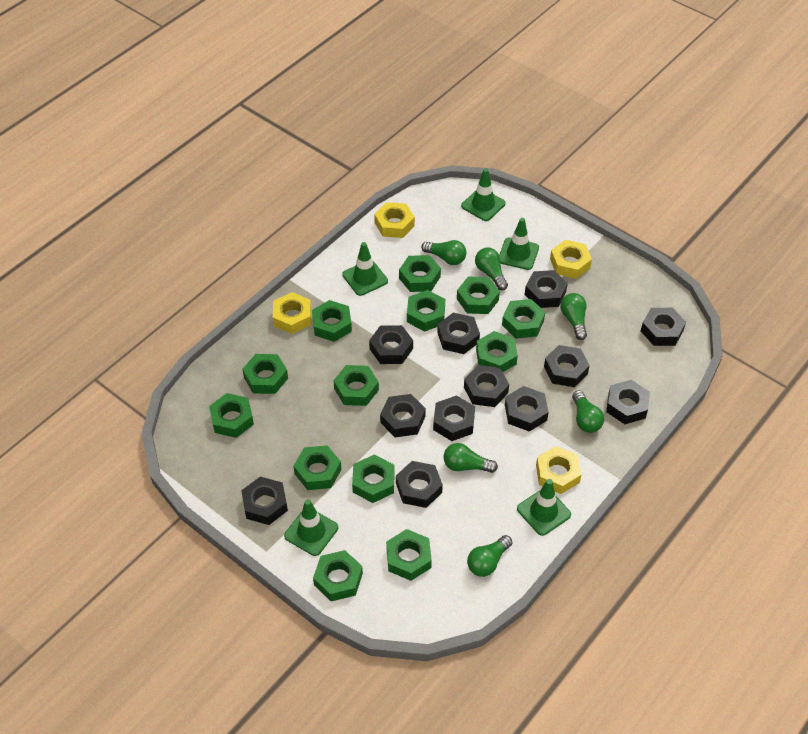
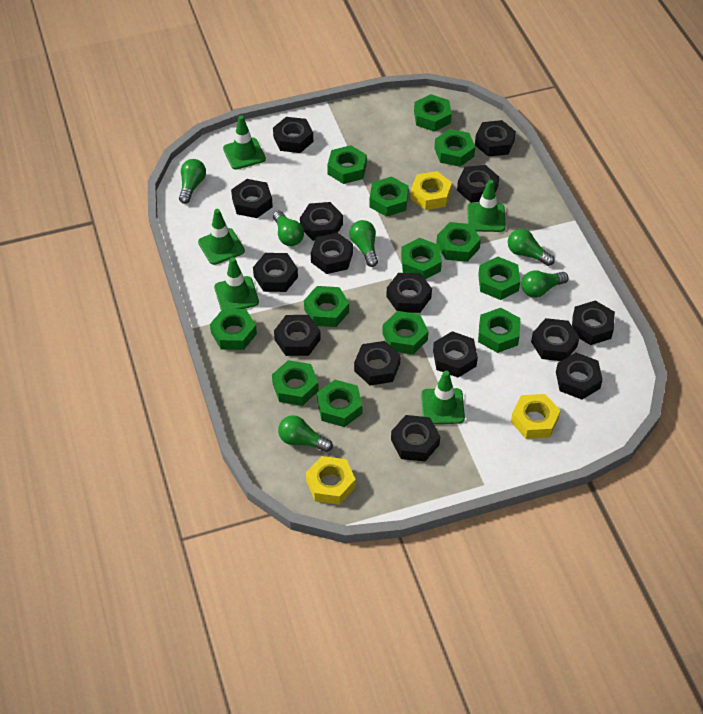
black nut: 12 -> 15
yellow nut: 4 -> 3

